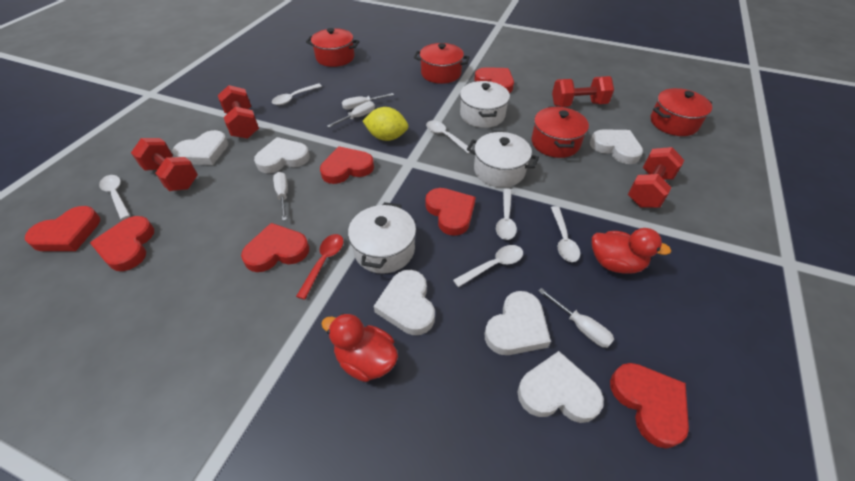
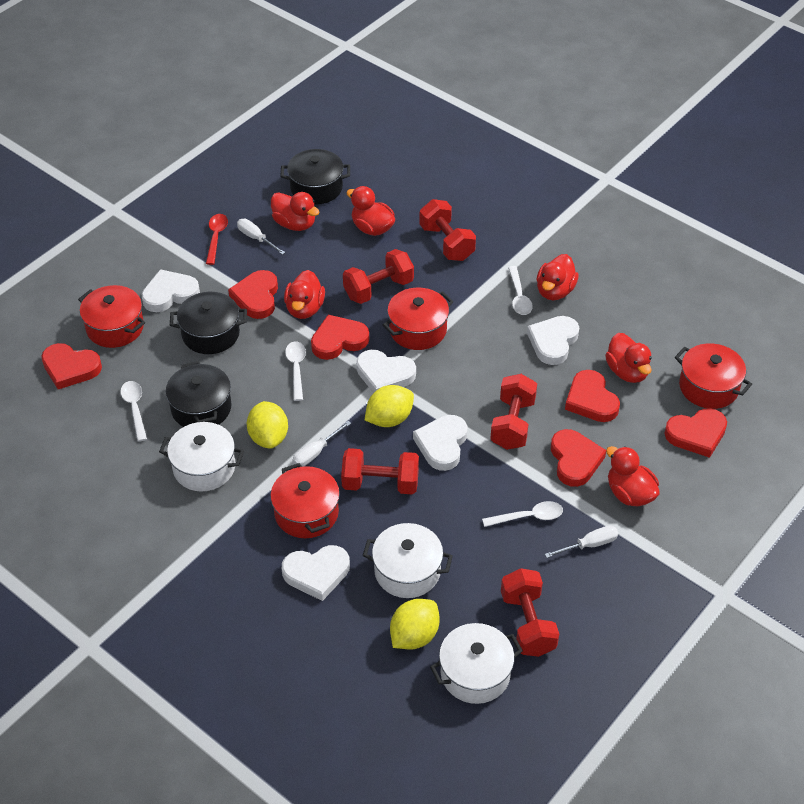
black pot: 0 -> 3
red duck: 2 -> 6
red dumbbell: 4 -> 5
red heart: 7 -> 6
white heart: 6 -> 5
white screwdriver: 4 -> 3
white spoon: 6 -> 4
yellow lemon: 1 -> 3

